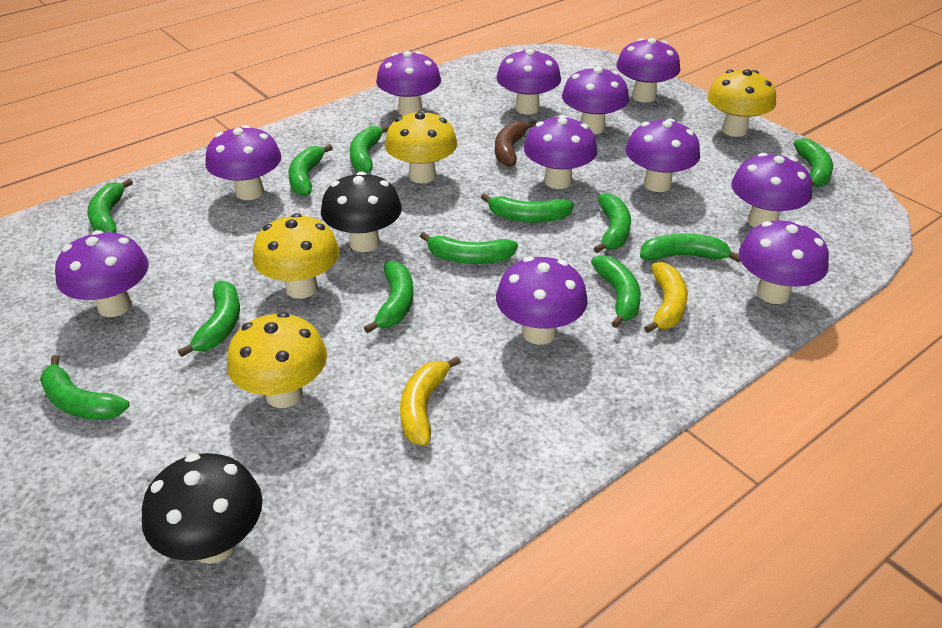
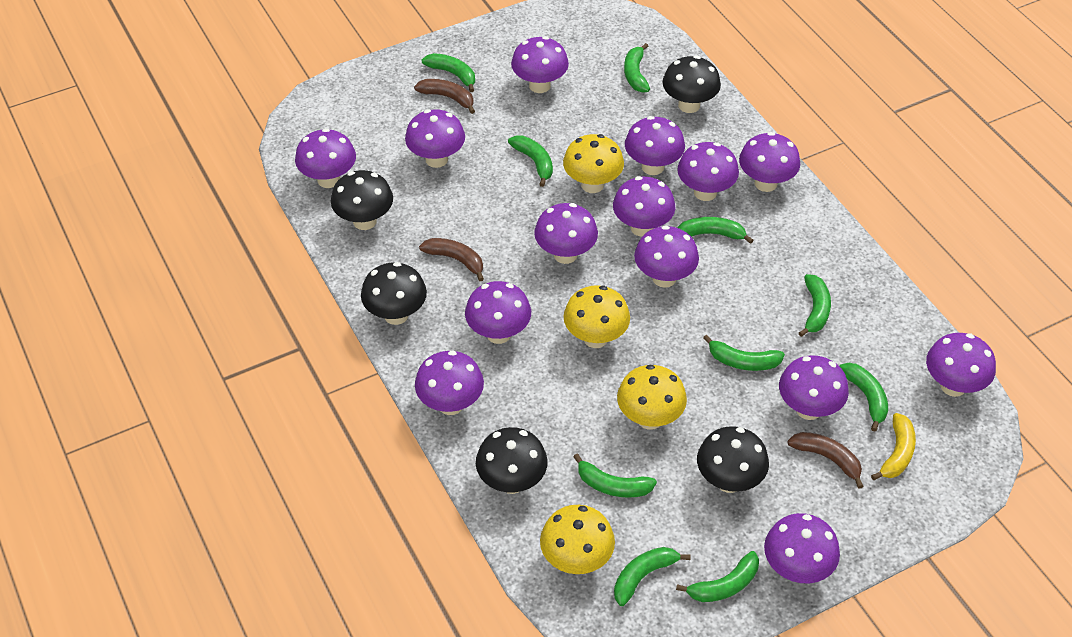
black mushroom: 2 -> 5
brown banana: 1 -> 3
green banana: 12 -> 10
purple mushroom: 11 -> 14
yellow banana: 2 -> 1

